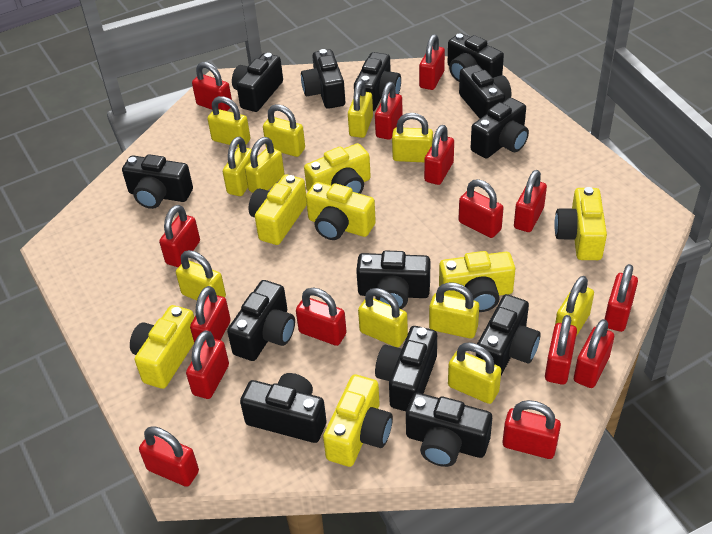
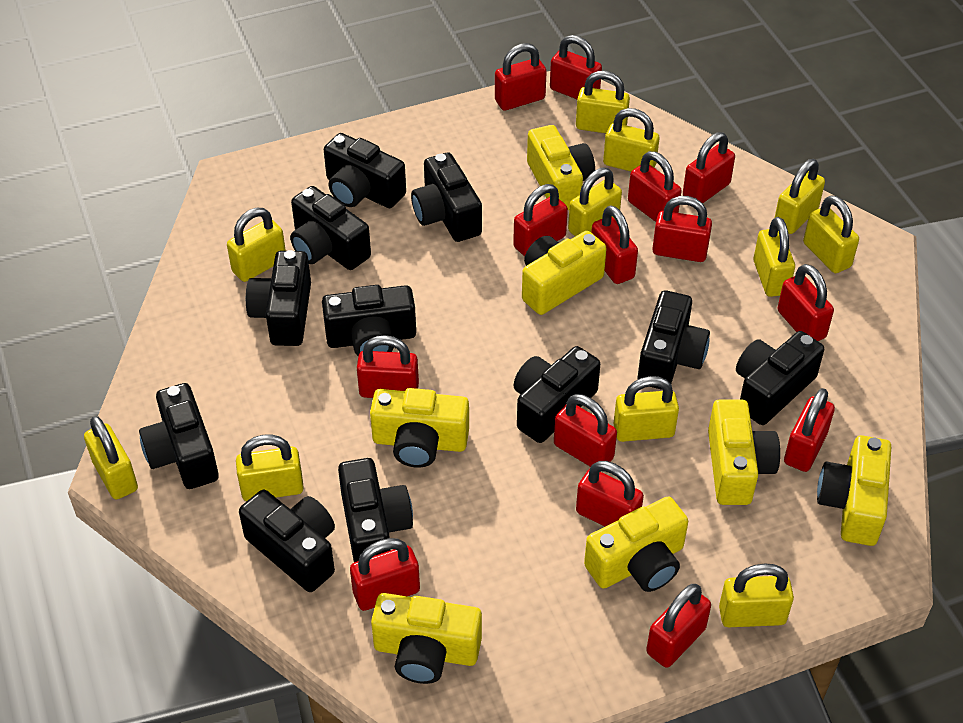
black camera: 13 -> 11
red padlock: 15 -> 14

